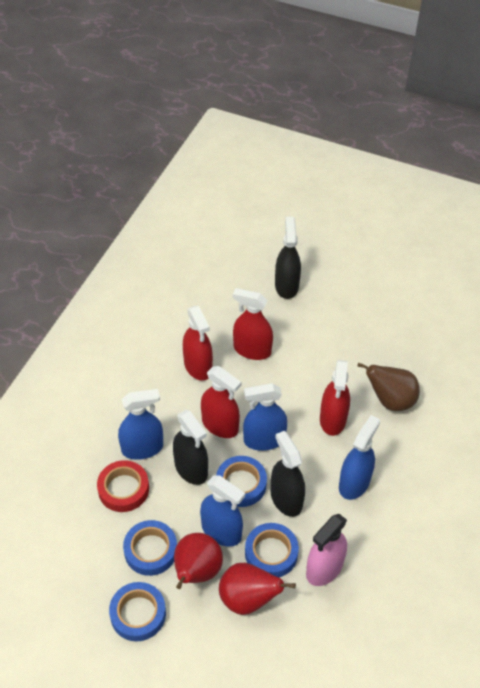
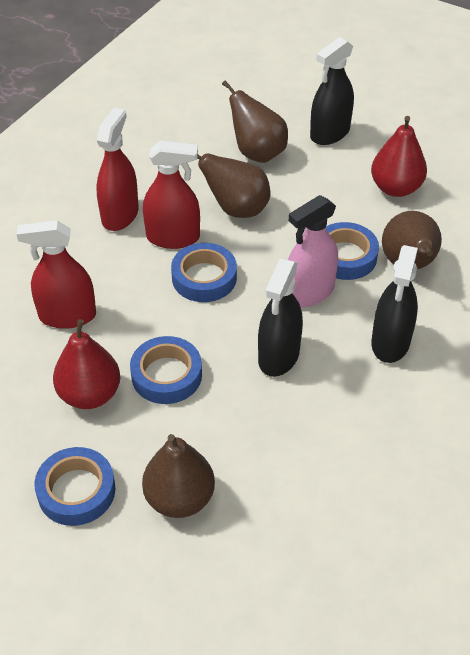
blue spray bottle: 4 -> 0
brown pear: 1 -> 4
red spray bottle: 4 -> 3
red tape: 1 -> 0

